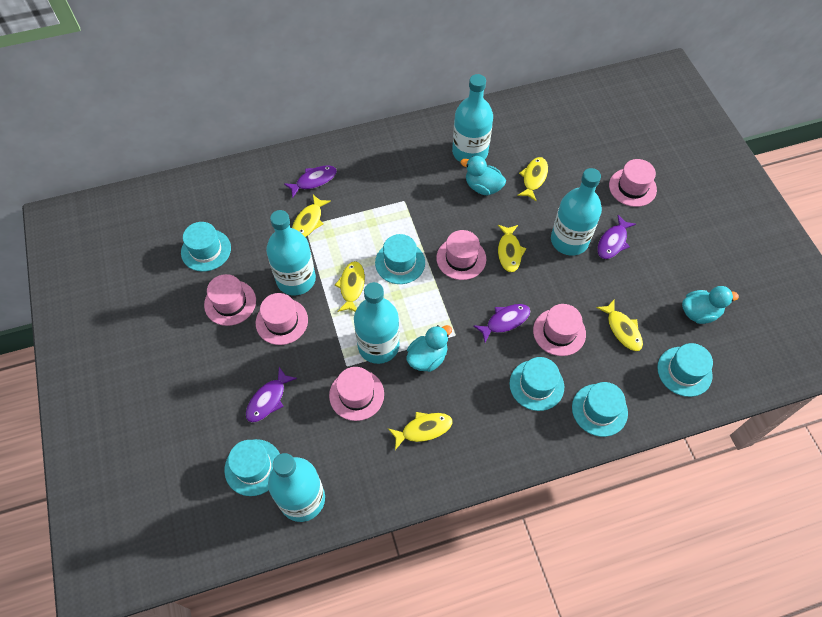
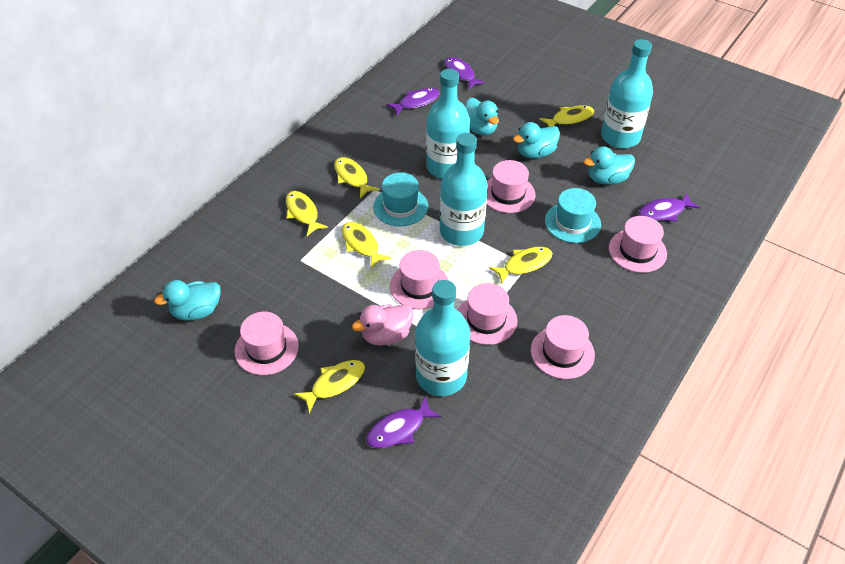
pink duck: 0 -> 1
turquoise bottle: 5 -> 4
turquoise duck: 3 -> 4
turquoise hat: 6 -> 2

